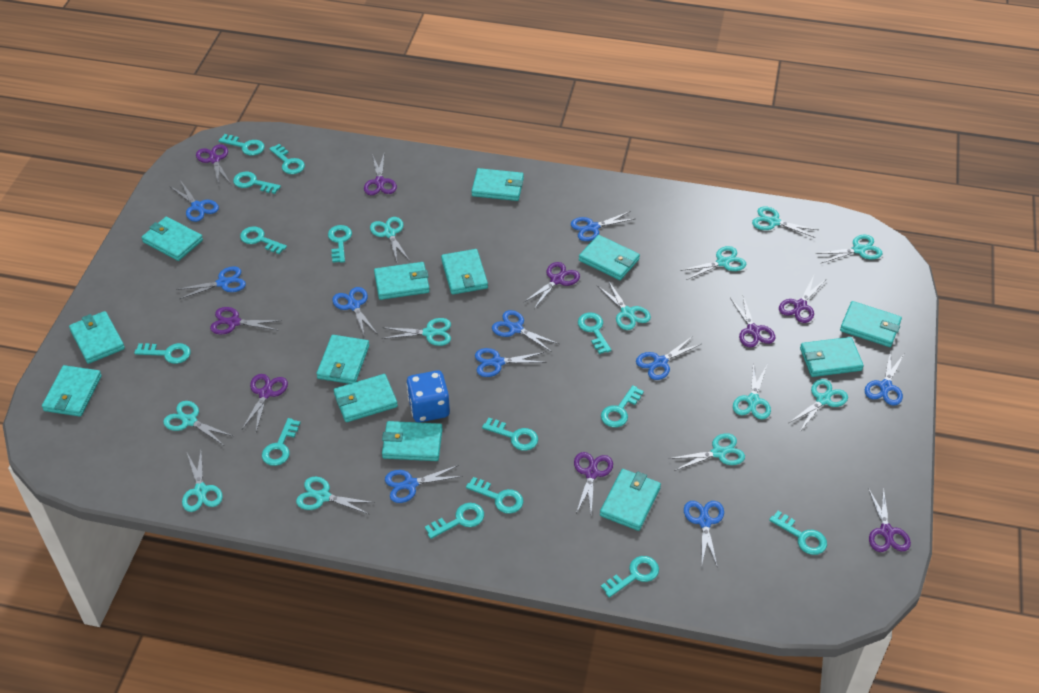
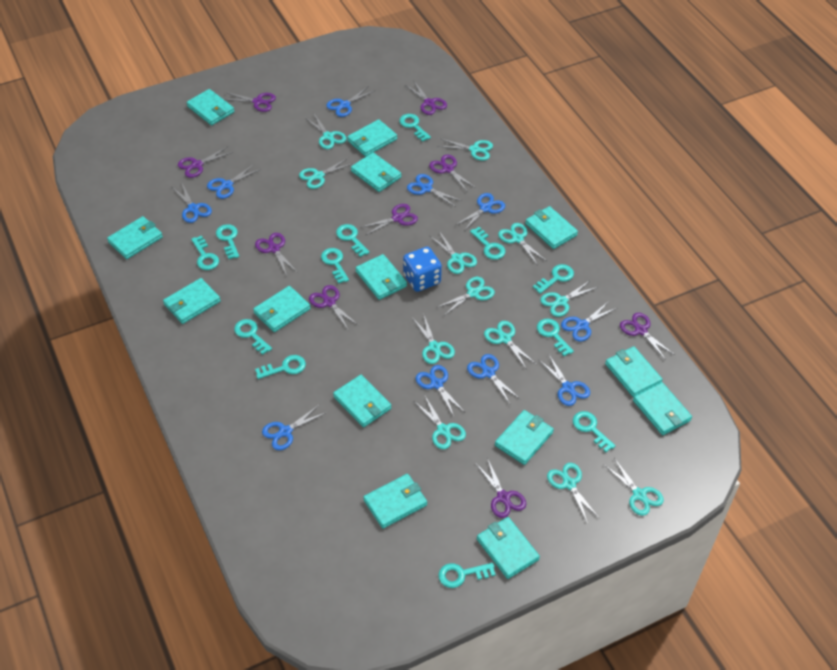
turquoise key: 14 -> 12
turquoise wallet: 13 -> 14

